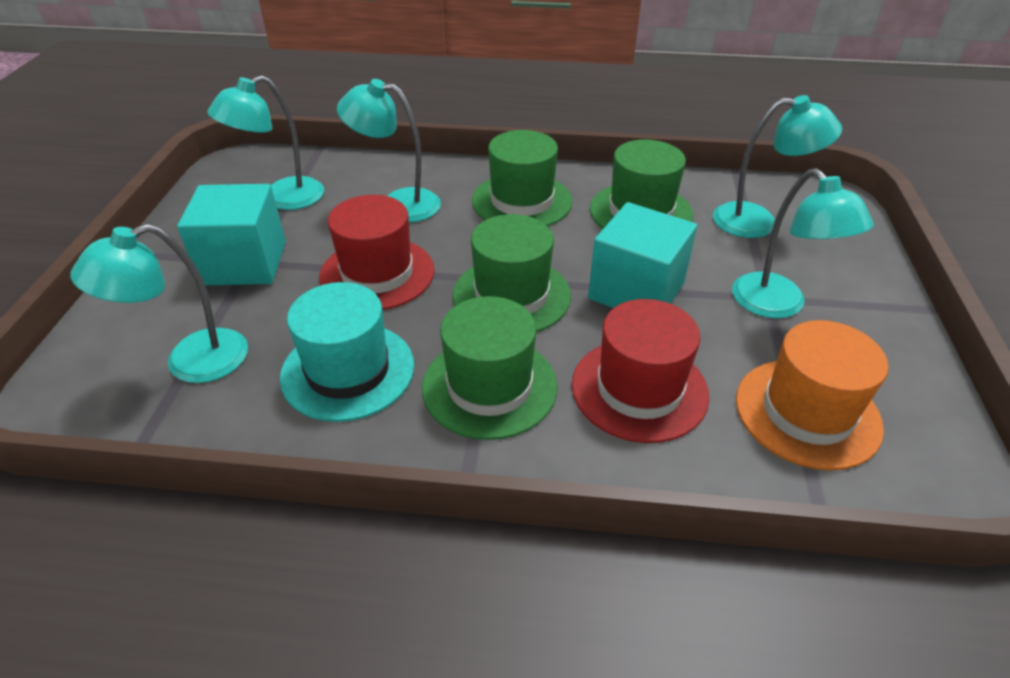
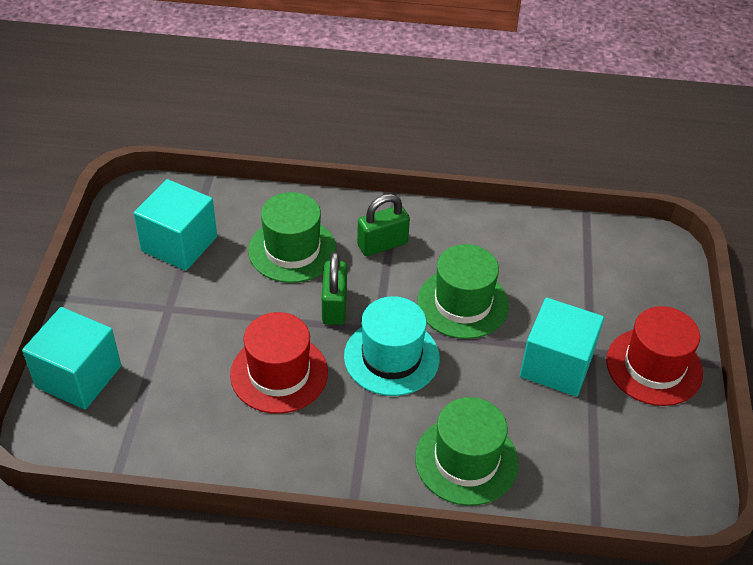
green hat: 4 -> 3
green padlock: 0 -> 2
orange hat: 1 -> 0
turquoise cube: 2 -> 3
turquoise lamp: 5 -> 0

